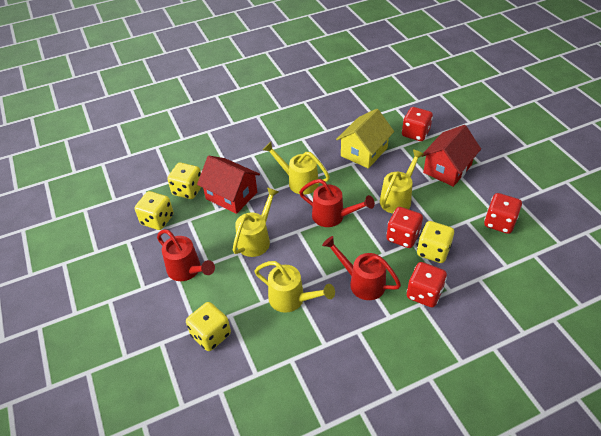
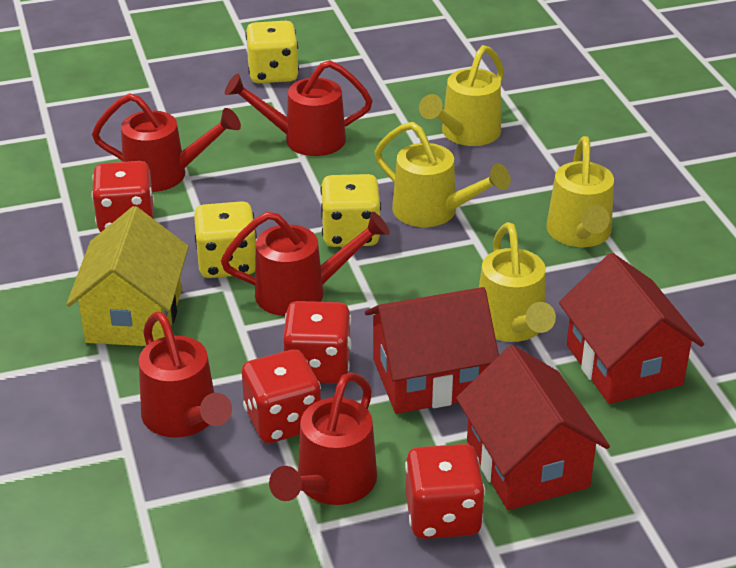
red house: 2 -> 3
red watering can: 3 -> 5
yellow dice: 4 -> 3

